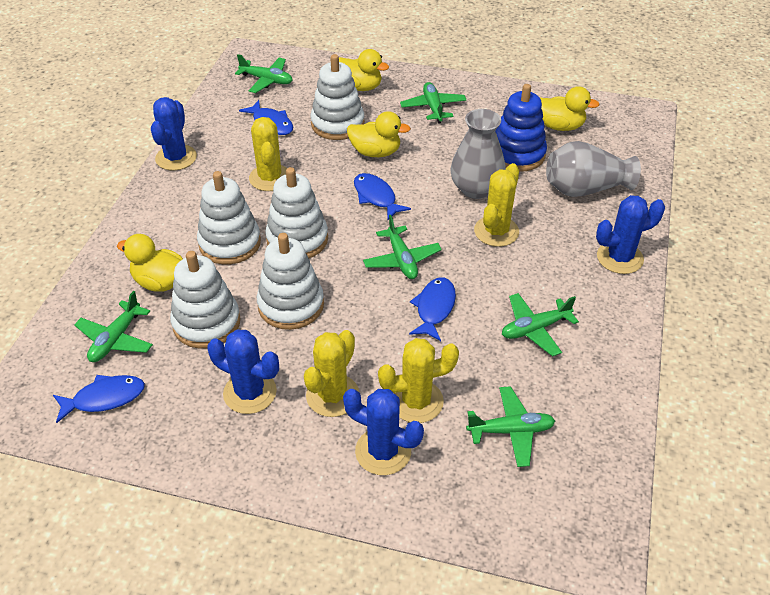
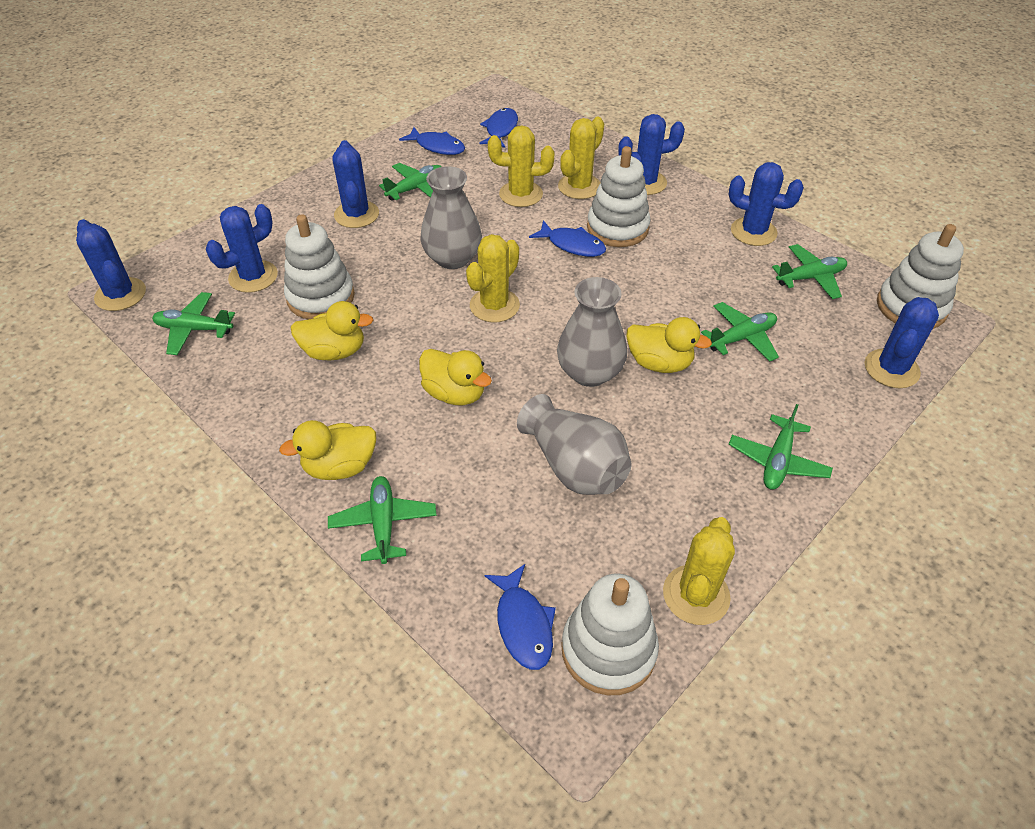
blue cactus: 4 -> 6
blue stacking toy: 1 -> 0
grey vase: 2 -> 3
white stacking toy: 5 -> 4

